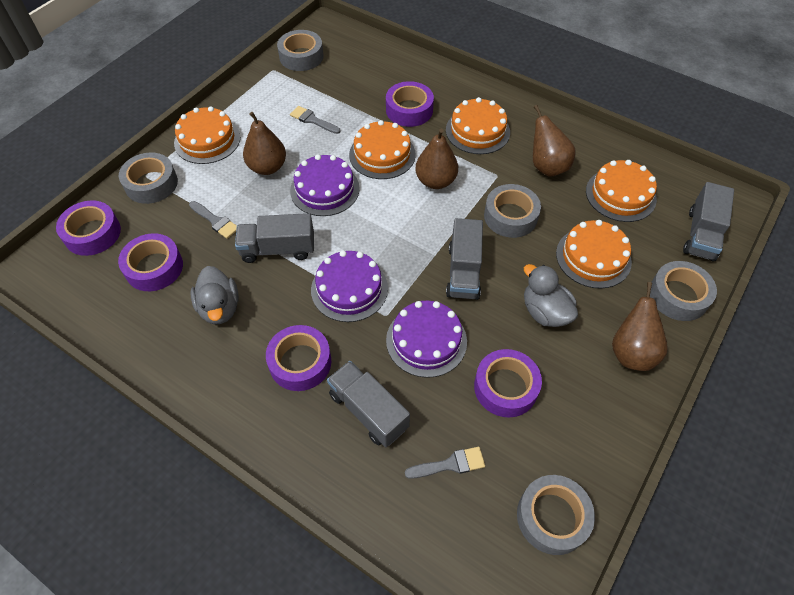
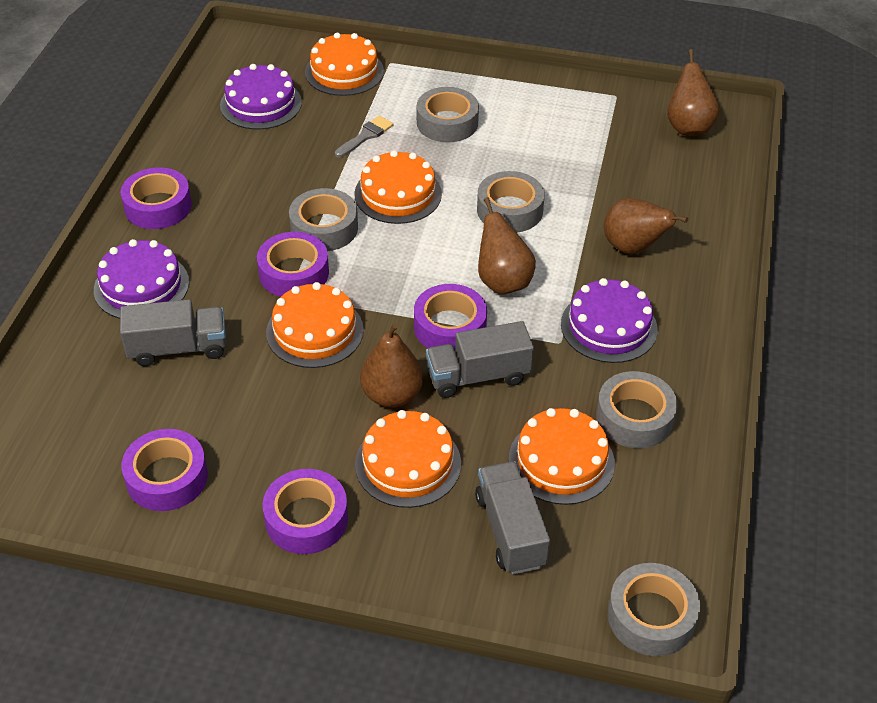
grey brush: 3 -> 1
grey duck: 2 -> 0
grey truck: 4 -> 3

